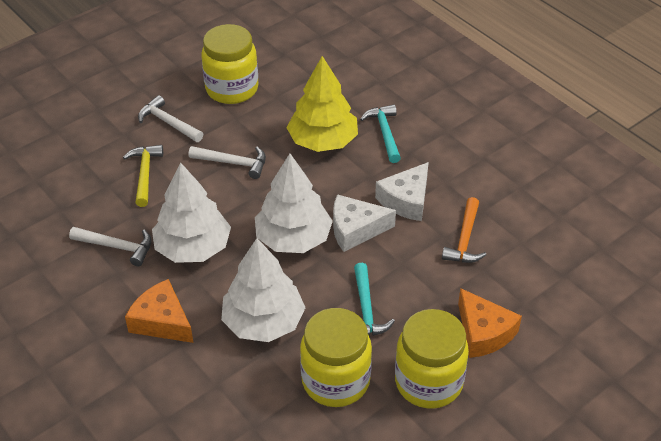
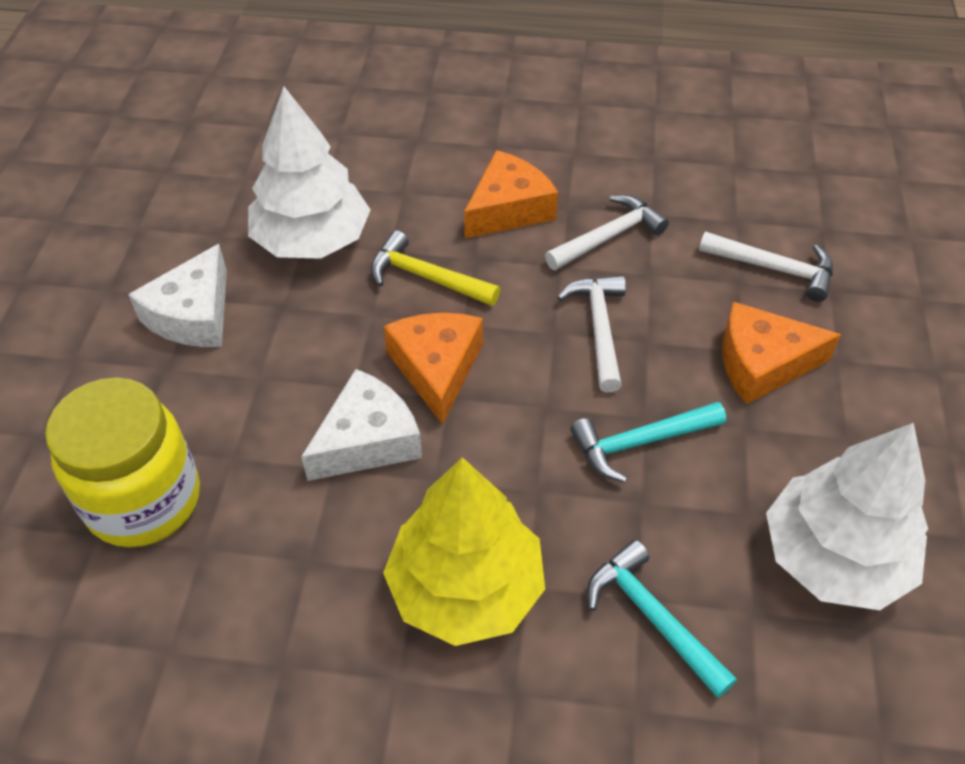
orange cheese: 2 -> 3
orange hammer: 1 -> 0
white tree: 3 -> 2
yellow jar: 3 -> 1

